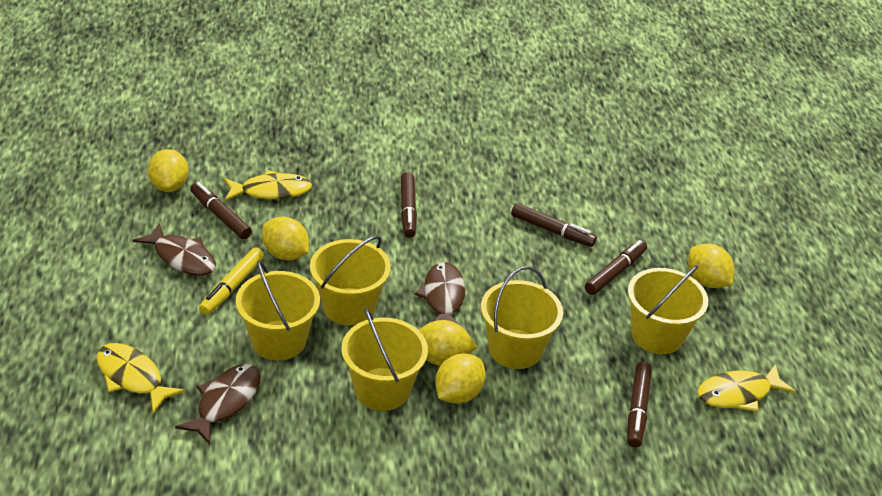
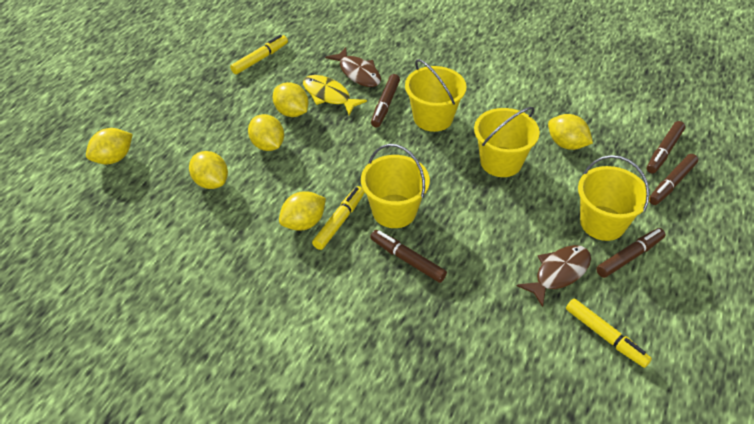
brown fish: 3 -> 2
yellow bucket: 5 -> 4
yellow fish: 3 -> 1
yellow lemon: 5 -> 6
yellow marker: 1 -> 3

